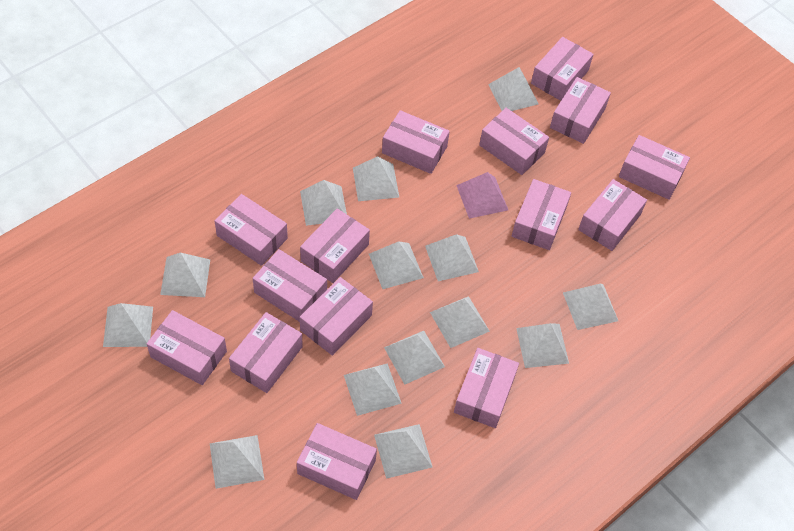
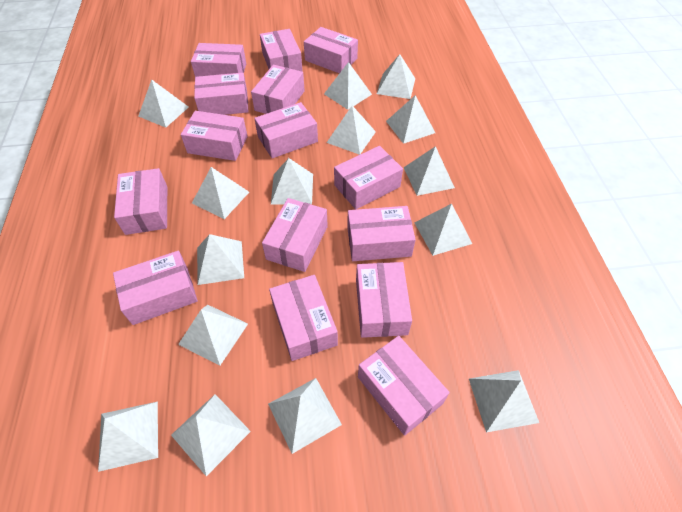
pink pyramid: 1 -> 0
white pyramid: 14 -> 15

